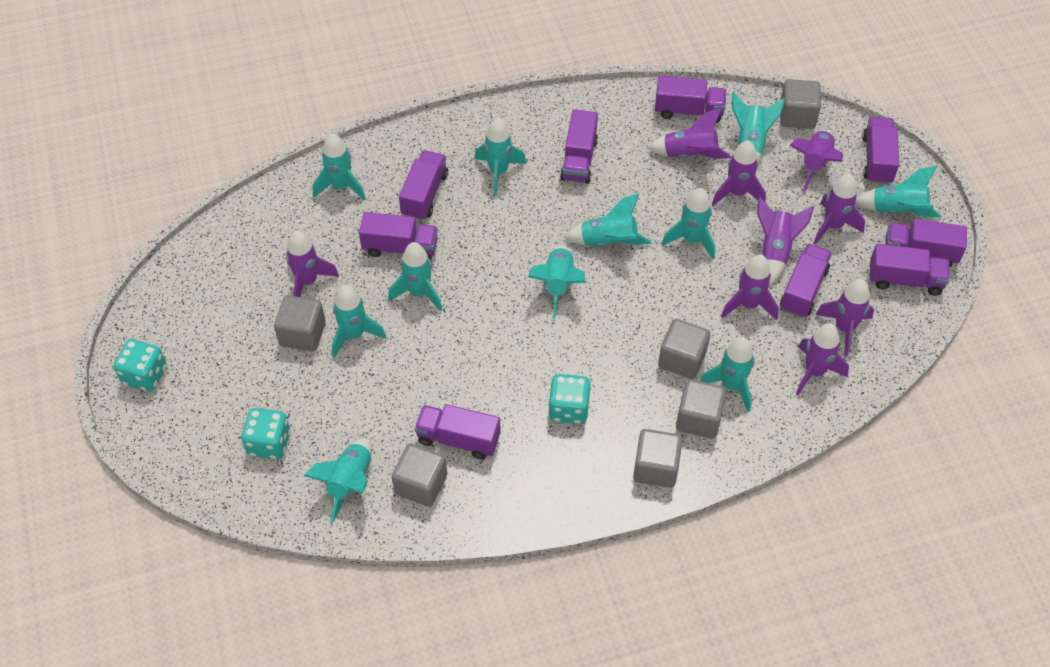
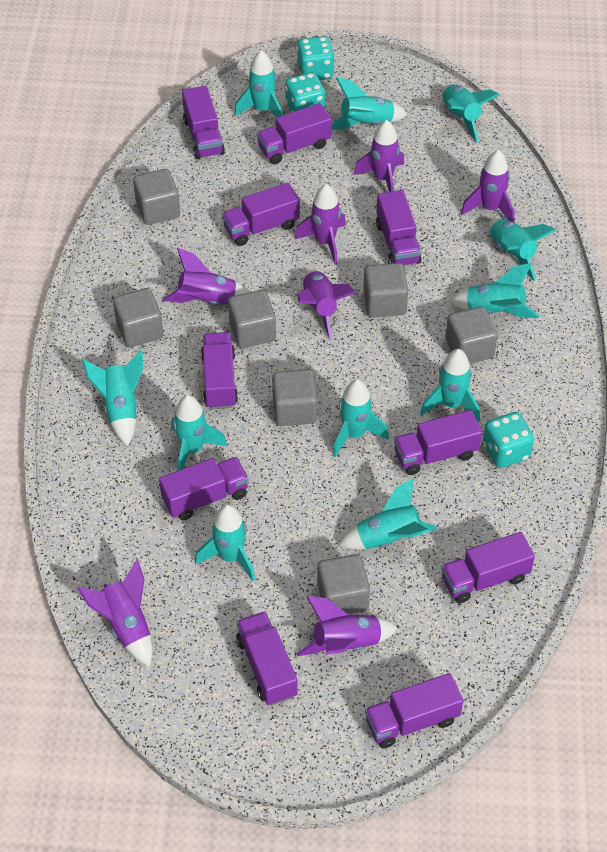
grey cube: 6 -> 7
purple rocket: 9 -> 7
purple truck: 9 -> 10

